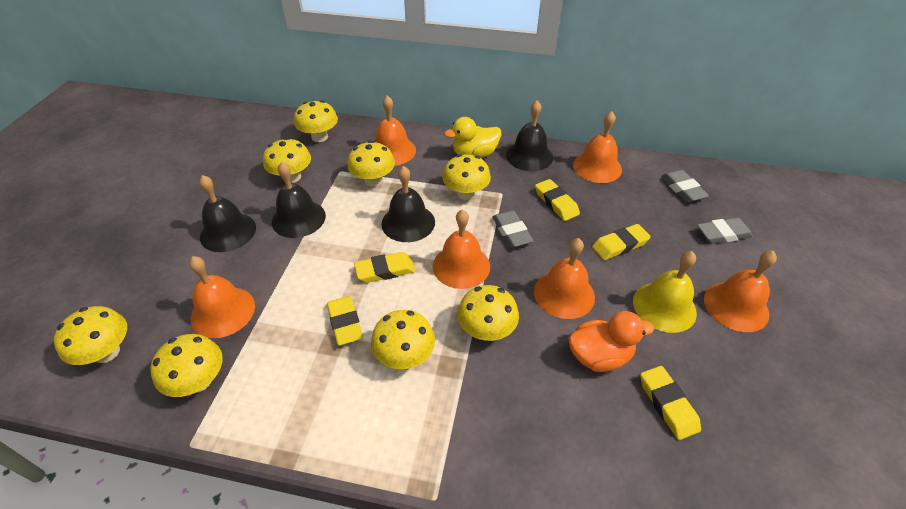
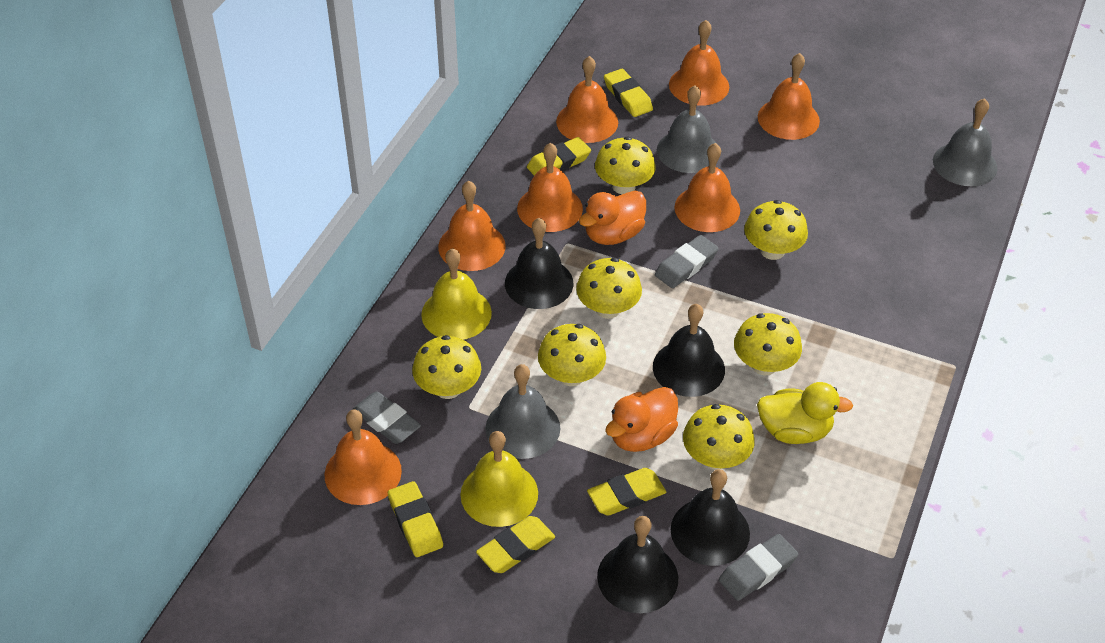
grey bell: 0 -> 3
orange bell: 6 -> 7
orange duck: 1 -> 2
yellow bell: 1 -> 2
yellow mushroom: 8 -> 7

